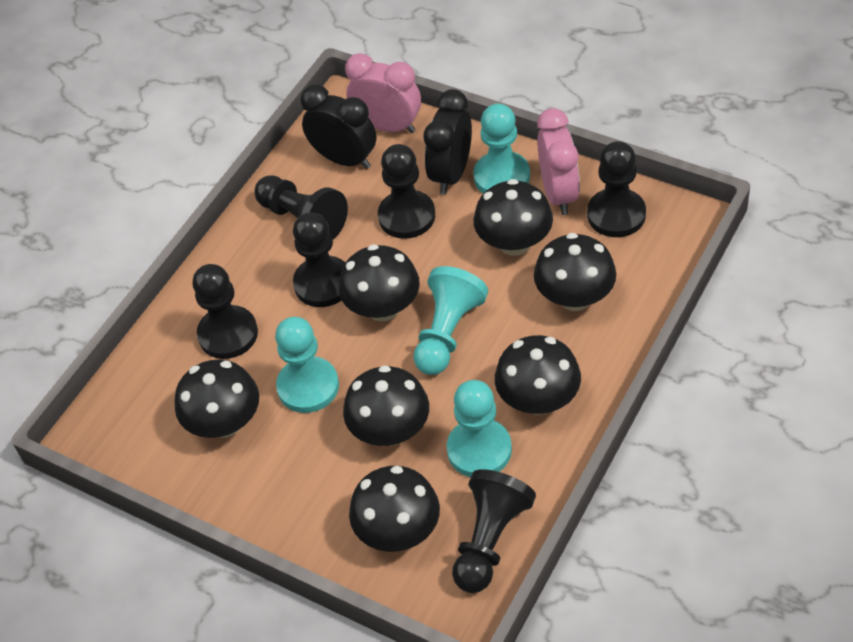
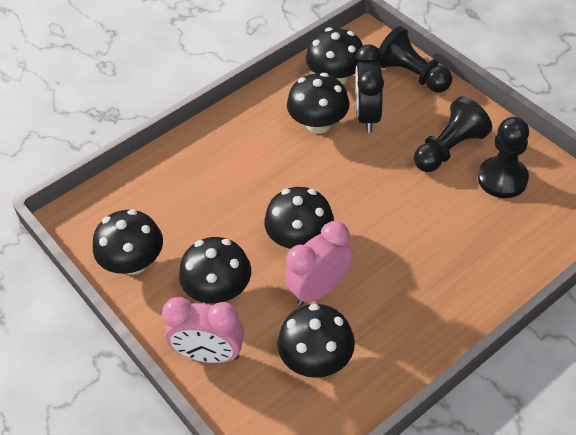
black clock: 2 -> 1
black mushroom: 7 -> 6
black pawn: 6 -> 3
turquoise pawn: 4 -> 0

